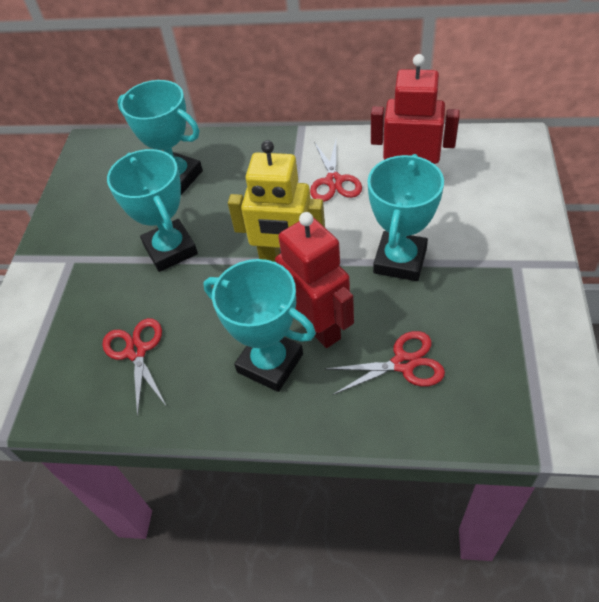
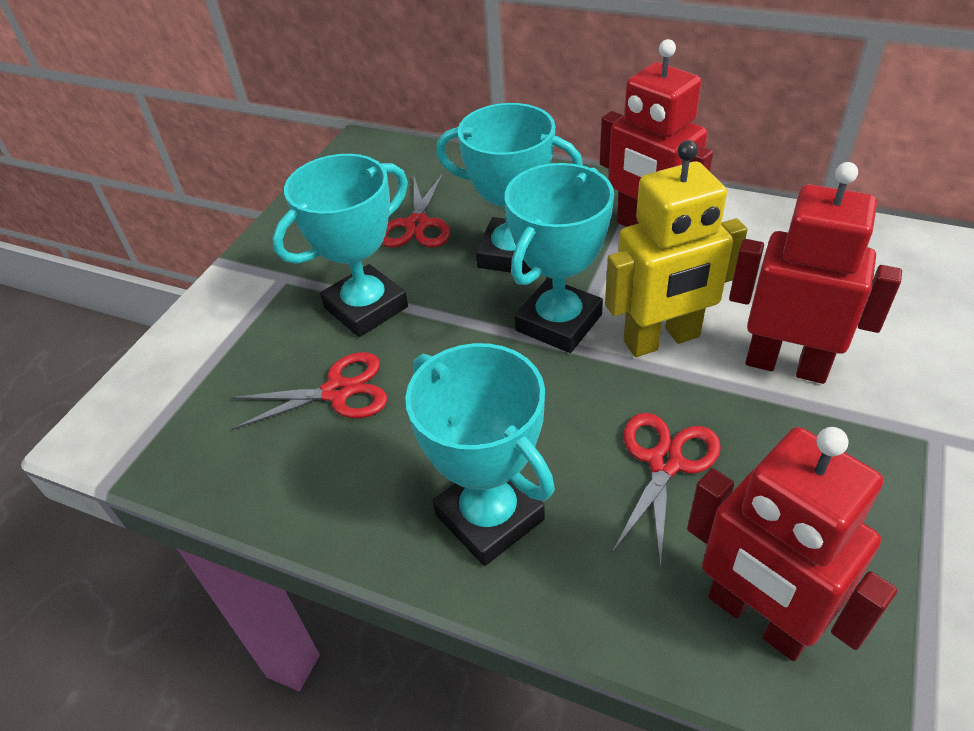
red robot: 2 -> 3

